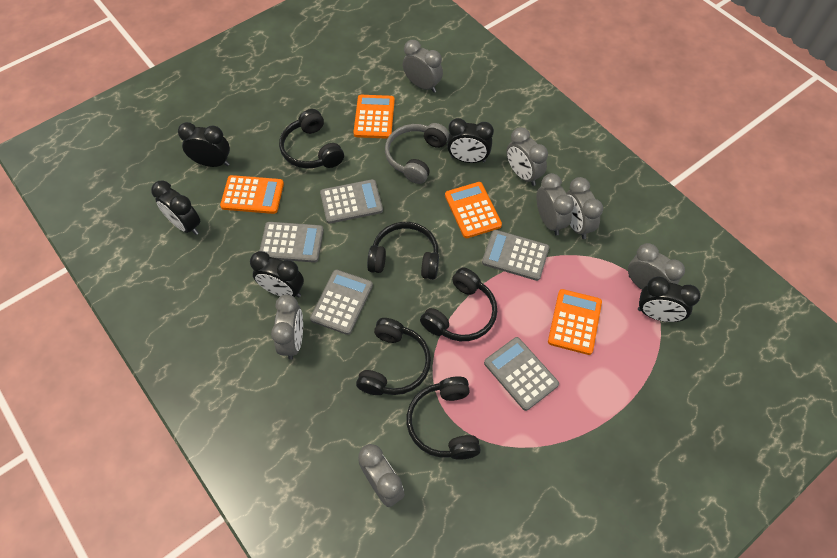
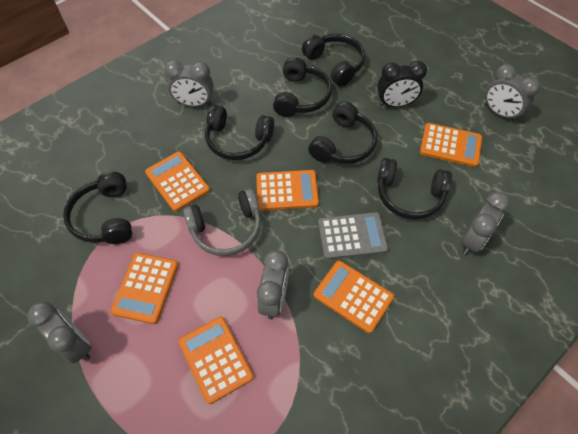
black clock: 5 -> 1
black headphones: 5 -> 6
grey calculator: 5 -> 1
grey clock: 7 -> 5
orange calculator: 4 -> 6

